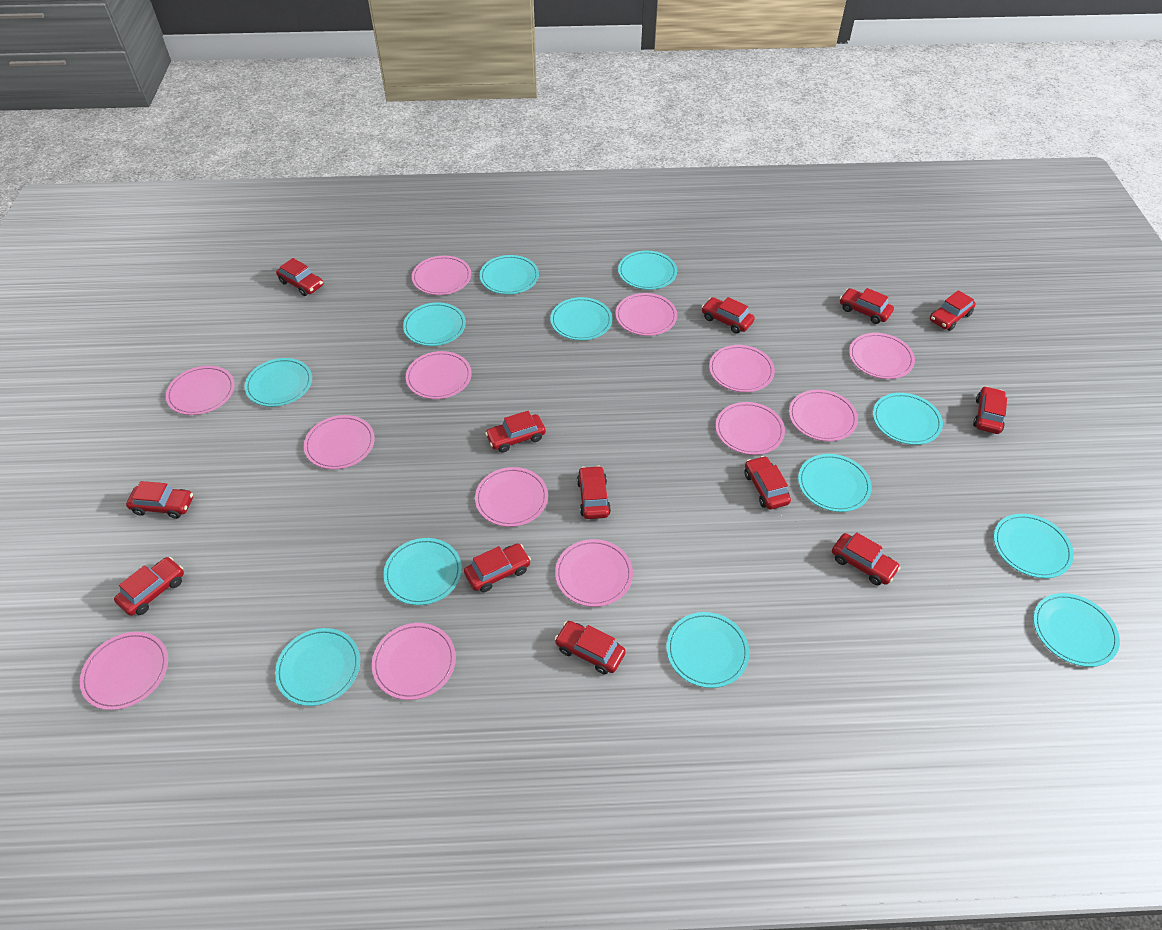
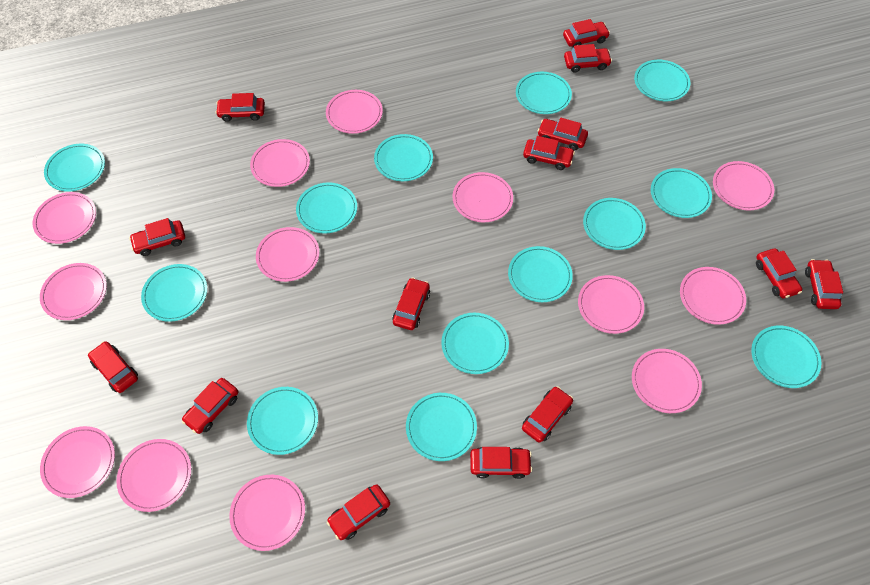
red car: 13 -> 14
turquoise plate: 12 -> 13

